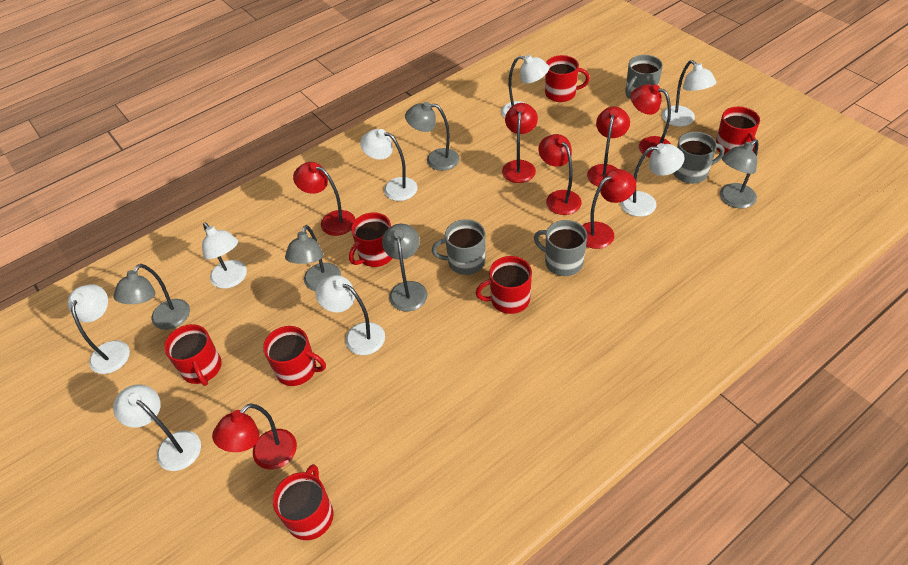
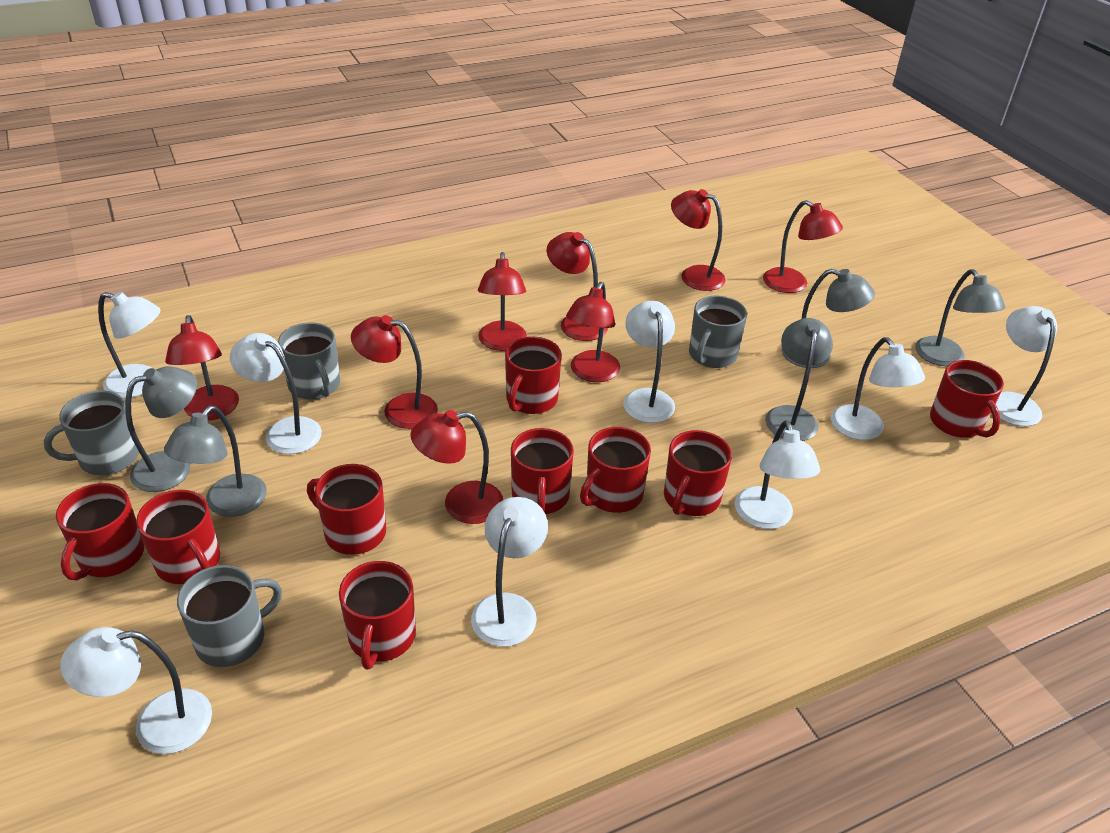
red lamp: 7 -> 8
red mug: 7 -> 9

